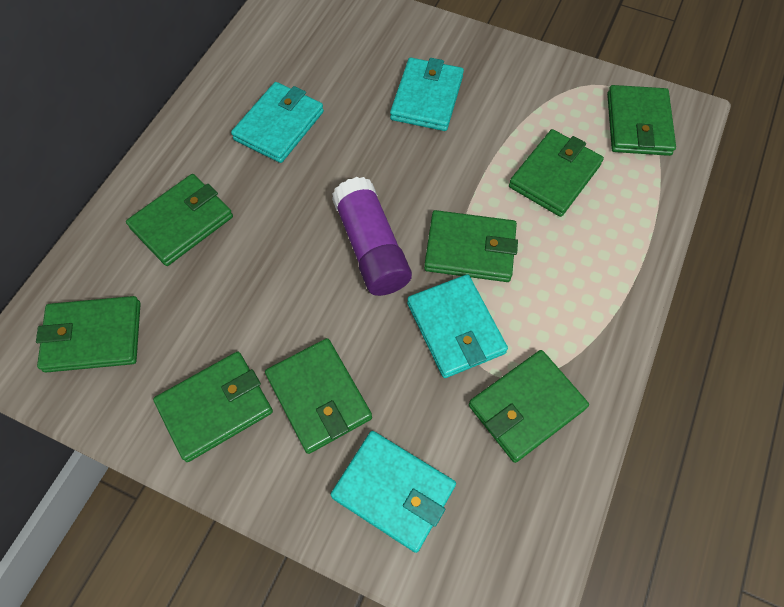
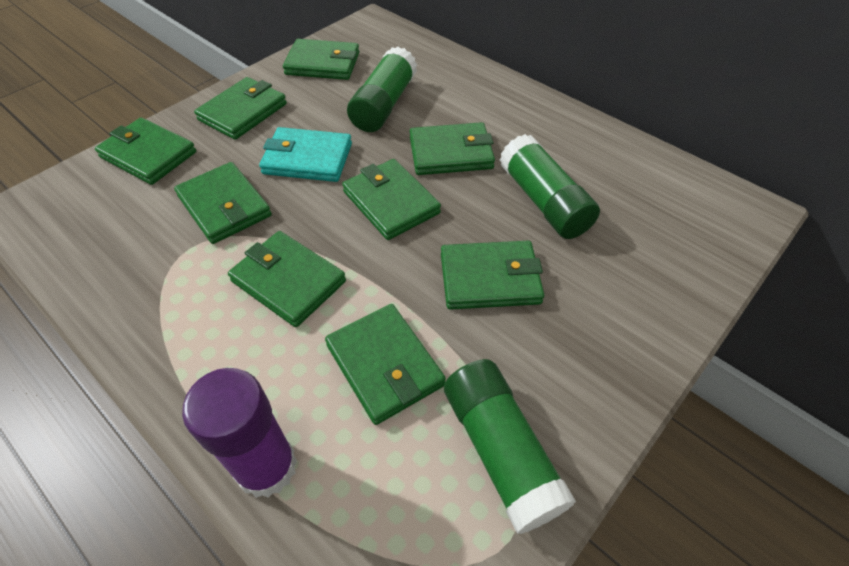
green glue stick: 0 -> 3
green wallet: 8 -> 9
turquoise wallet: 4 -> 1

